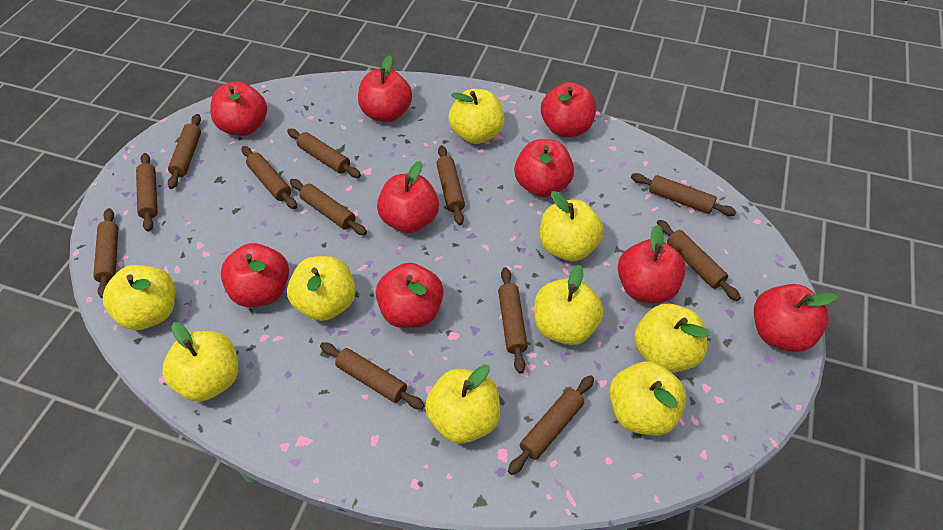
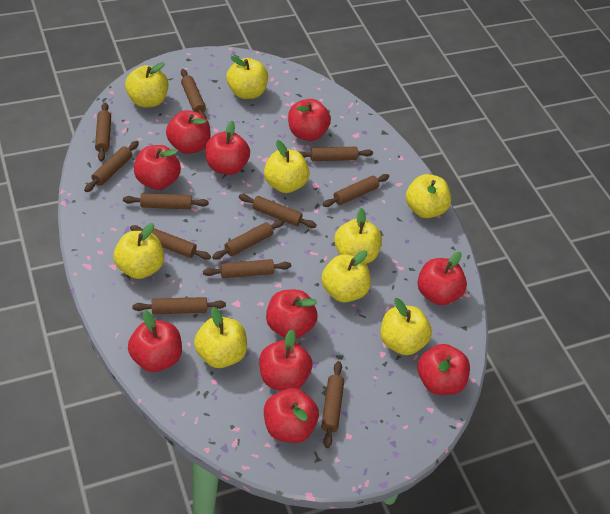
red apple: 9 -> 10

